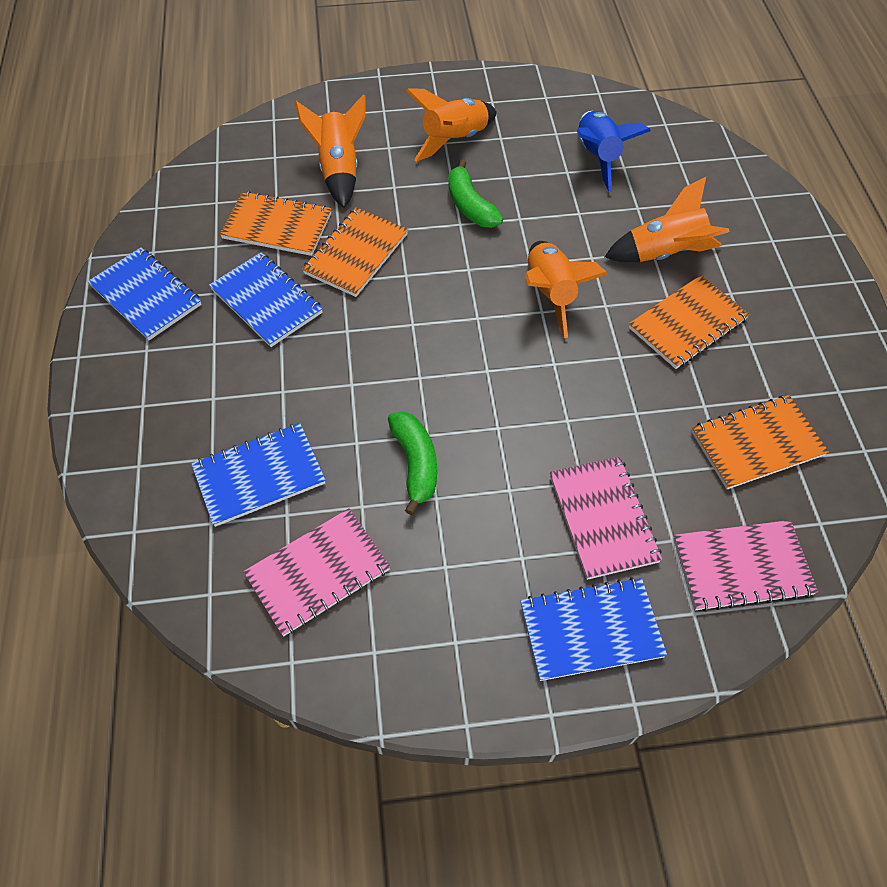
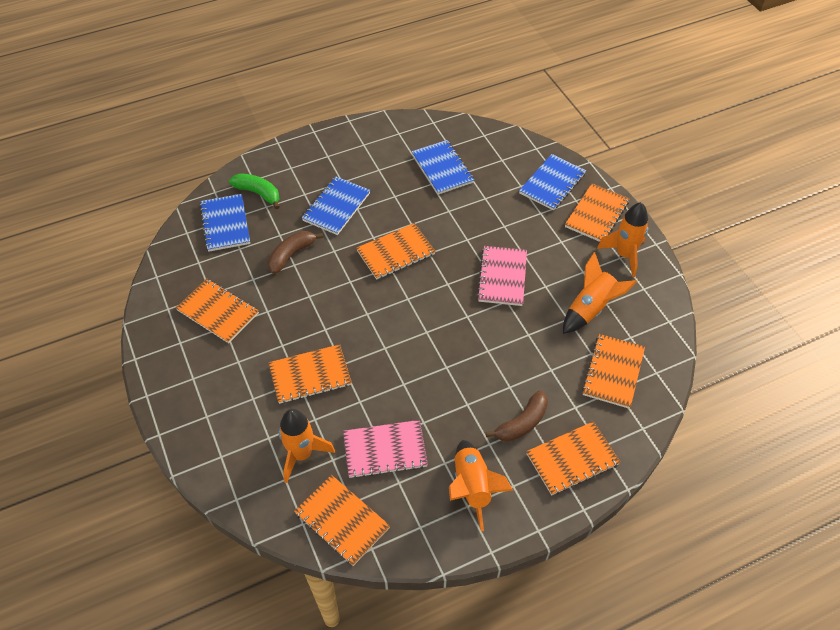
blue rocket: 1 -> 0
brown banana: 0 -> 2
green banana: 2 -> 1
orange notebook: 4 -> 7
pink notebook: 3 -> 2

